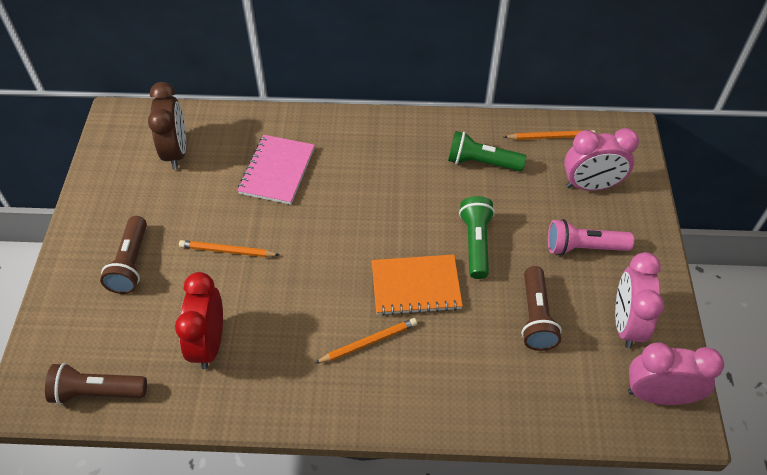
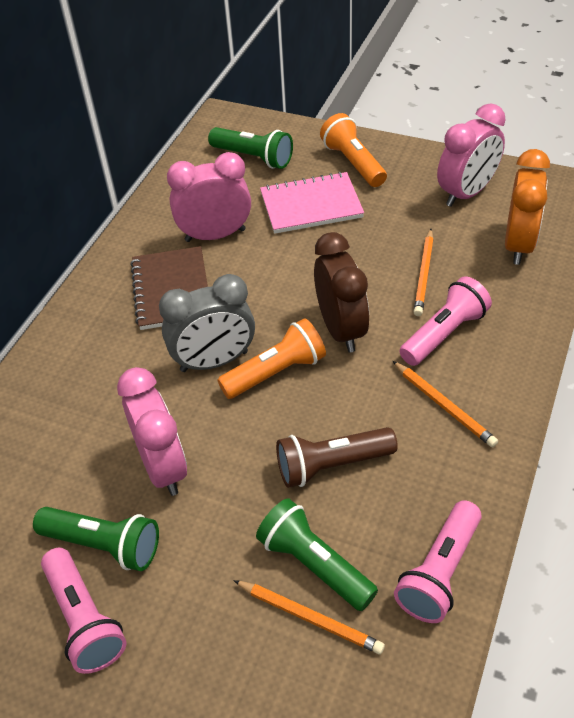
brown flashlight: 3 -> 1
brown notebook: 0 -> 1
green flashlight: 2 -> 3
grey clock: 0 -> 1
orange clock: 0 -> 1
orange flashlight: 0 -> 2
orange notebook: 1 -> 0
pink flashlight: 1 -> 3
red clock: 1 -> 0

